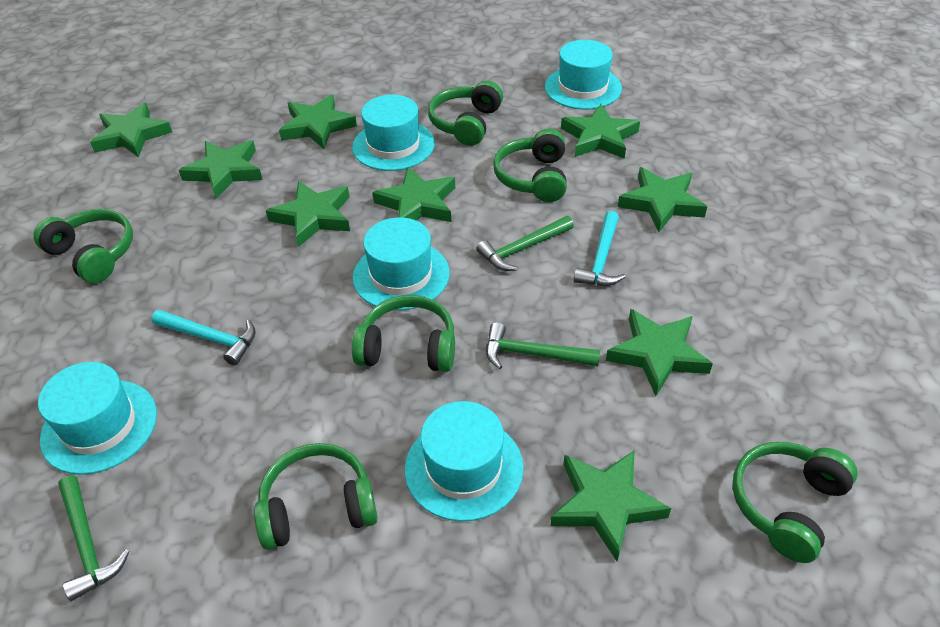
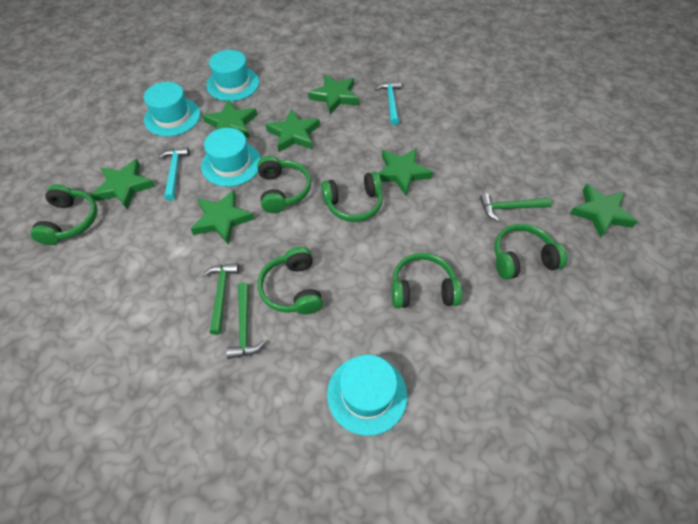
green star: 9 -> 7
turquoise hat: 5 -> 4

